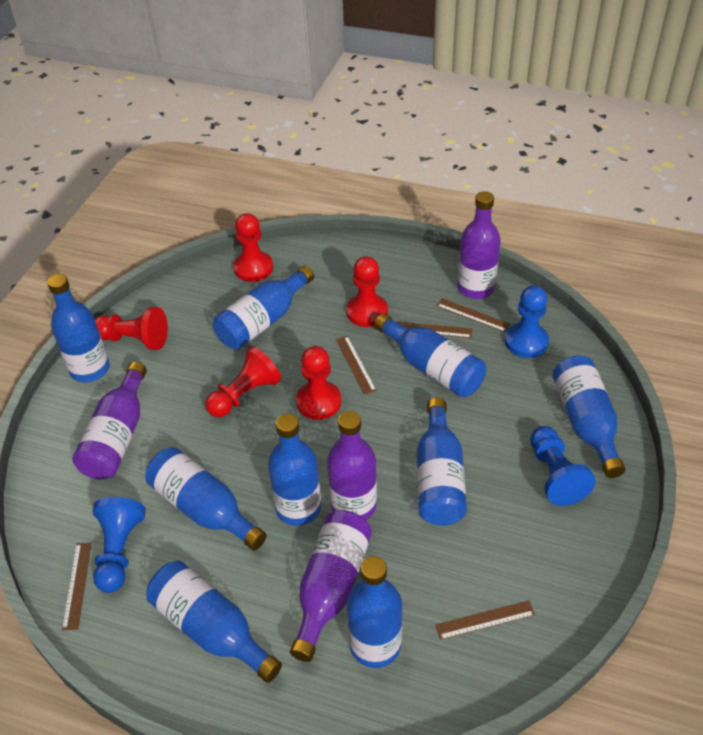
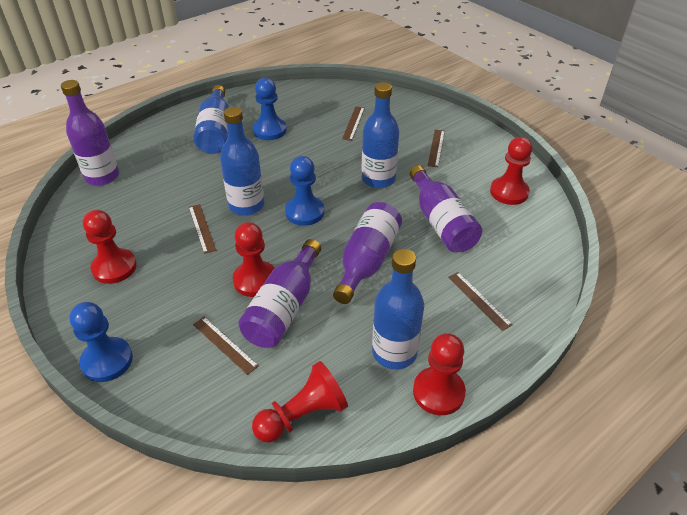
blue bottle: 9 -> 4

